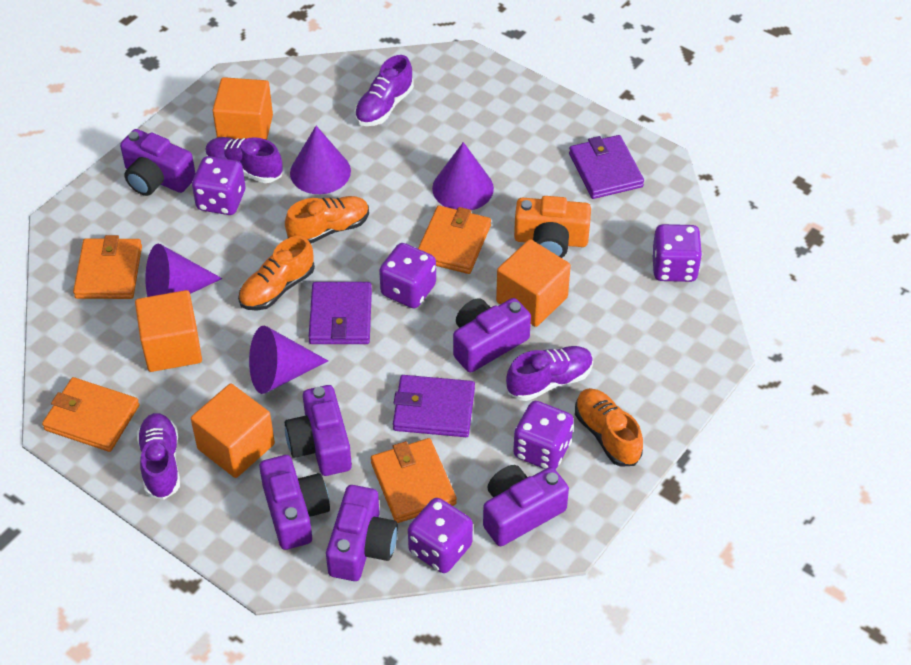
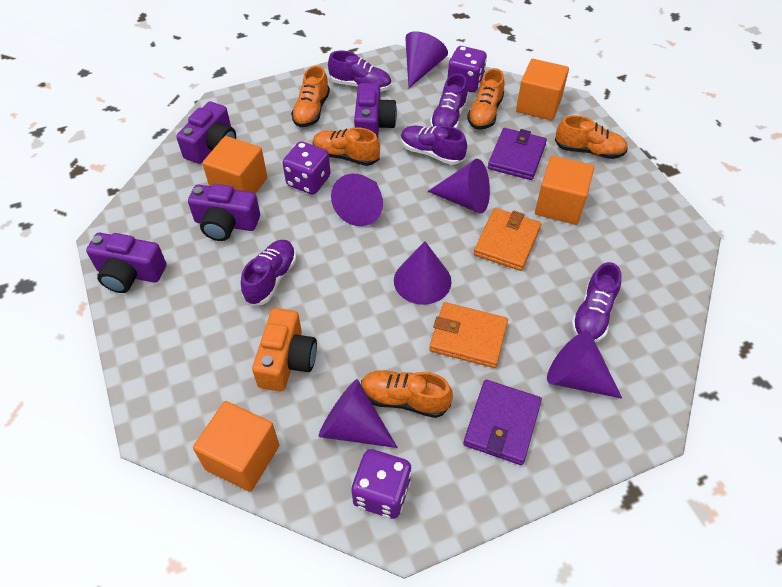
orange shoe: 3 -> 5
orange wallet: 4 -> 2
purple camera: 6 -> 4
purple cone: 4 -> 6
purple dice: 5 -> 3
purple shoe: 4 -> 5
purple wallet: 3 -> 2

